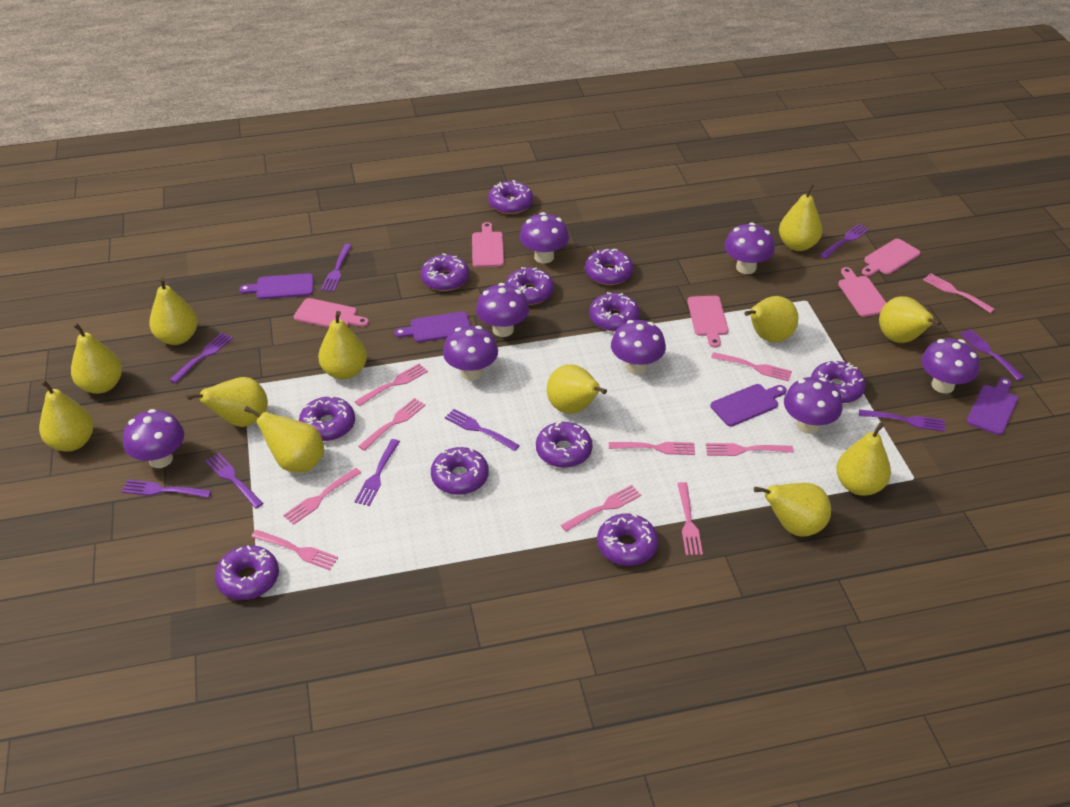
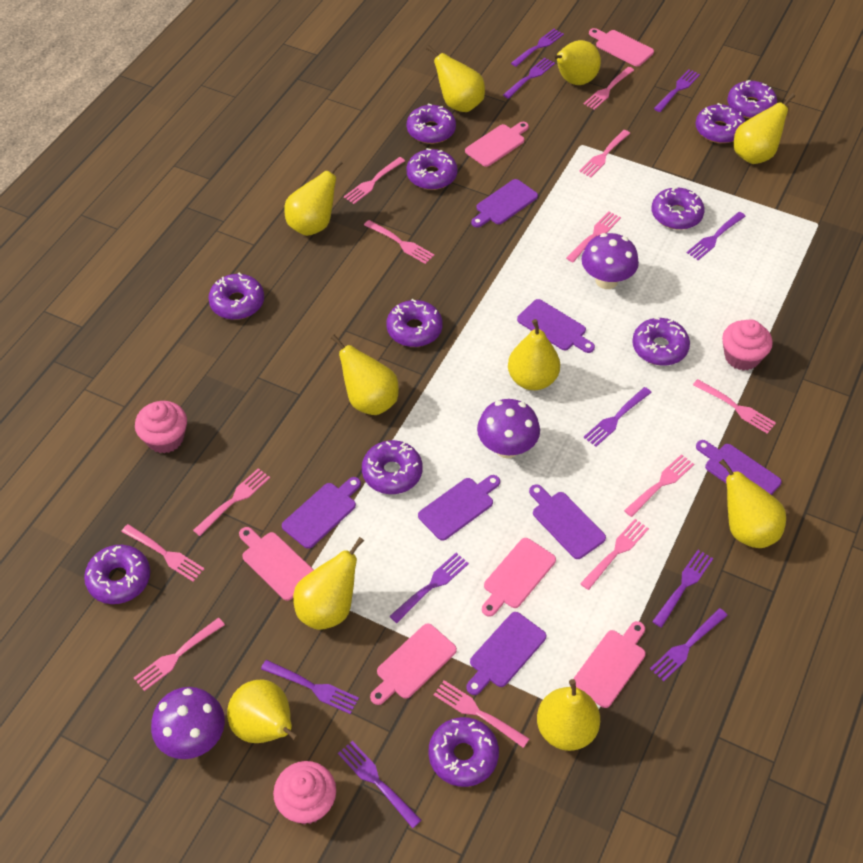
pink cupcake: 0 -> 3
pink cutting board: 5 -> 6
pink fork: 10 -> 12
purple cutting board: 4 -> 7
purple fork: 9 -> 10
purple mushroom: 8 -> 3
yellow pear: 12 -> 10

